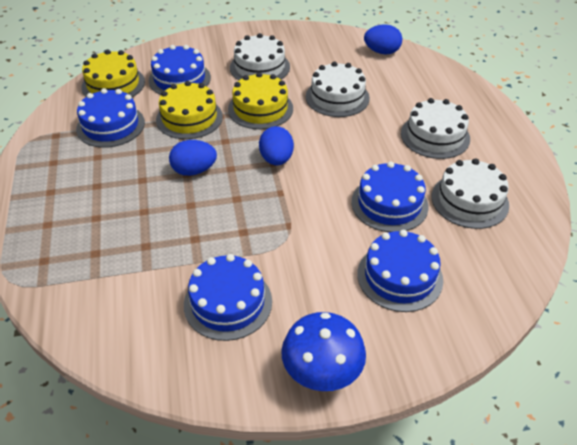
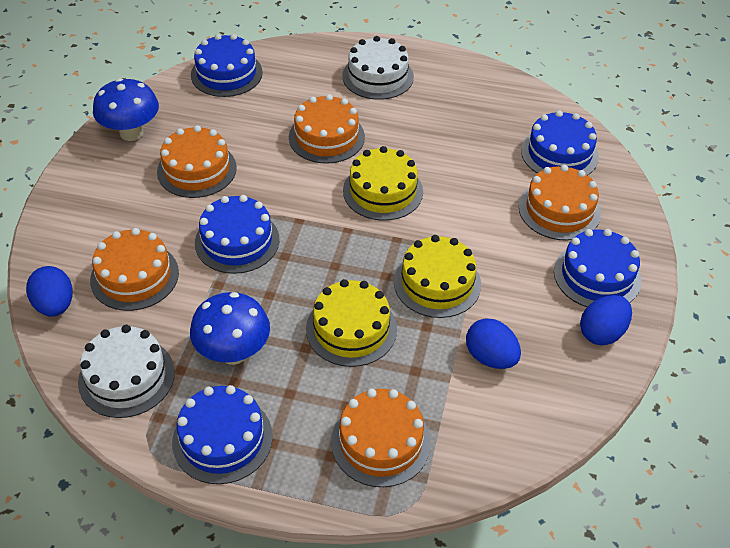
blue mushroom: 1 -> 2
orange cake: 0 -> 5
white cake: 4 -> 2

